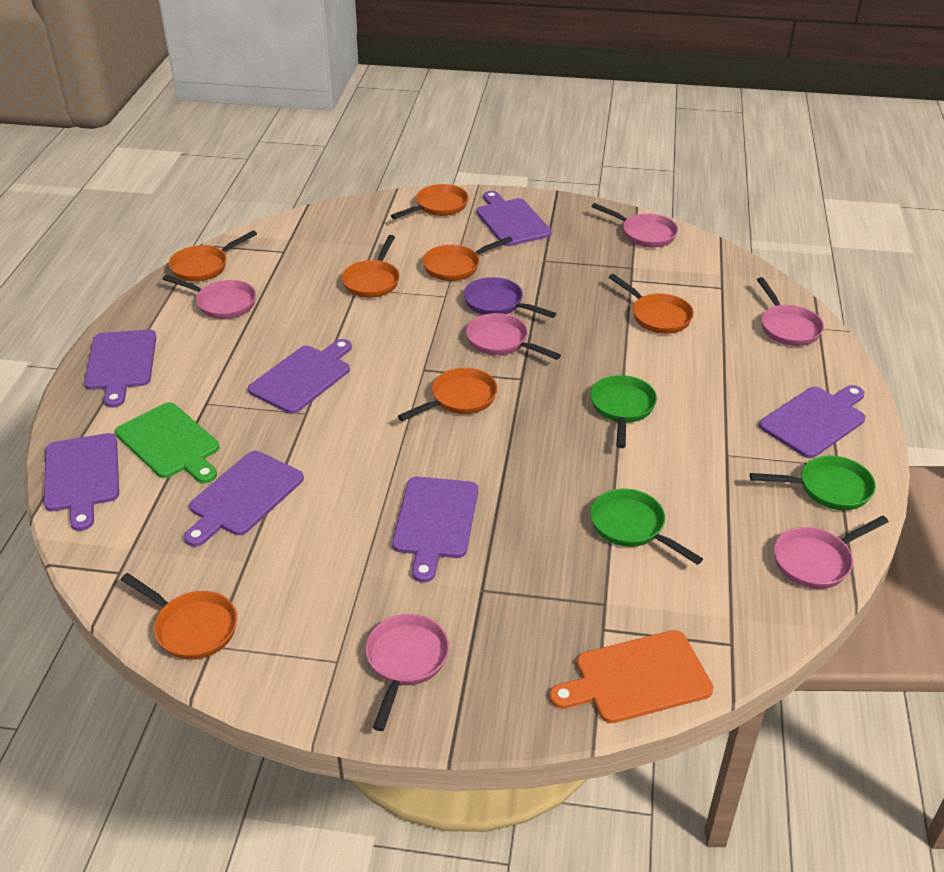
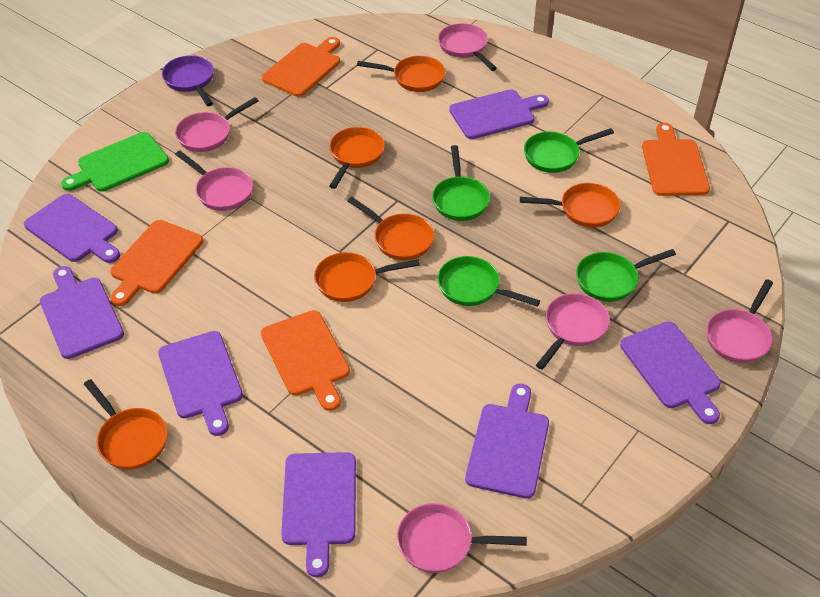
green pan: 3 -> 4
orange cutting board: 1 -> 4
orange pan: 7 -> 6

